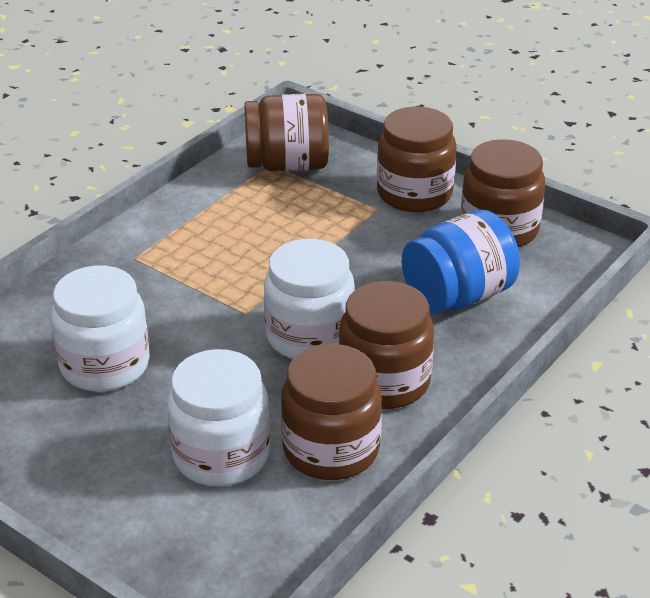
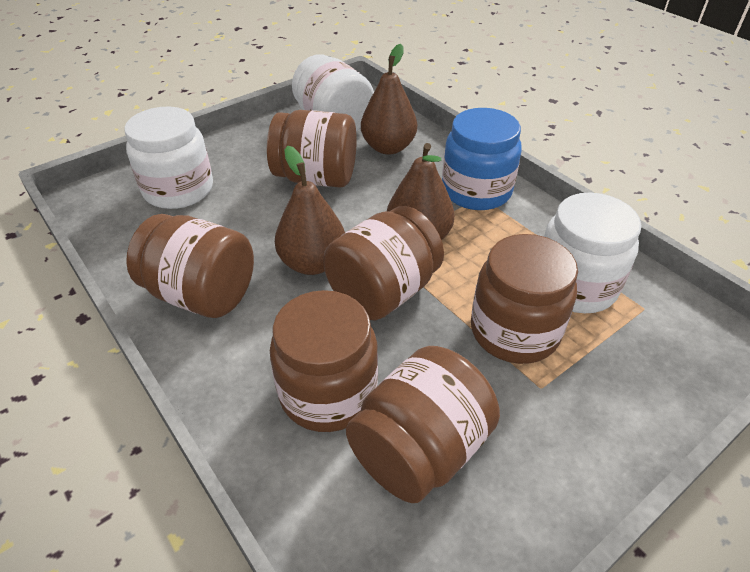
brown jar: 5 -> 6
brown pear: 0 -> 3

